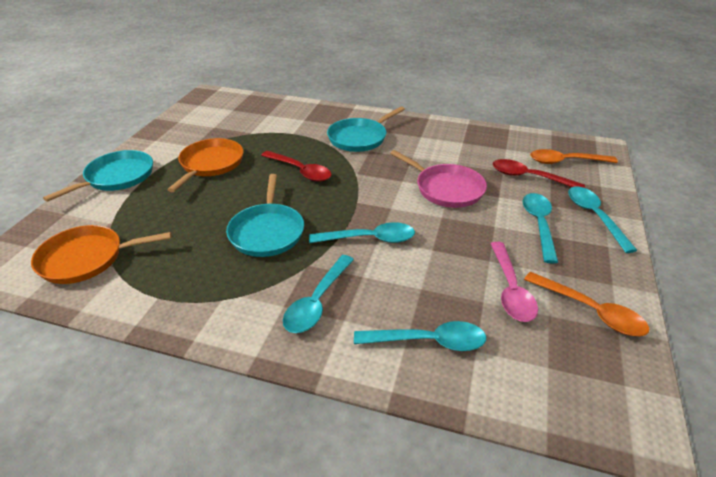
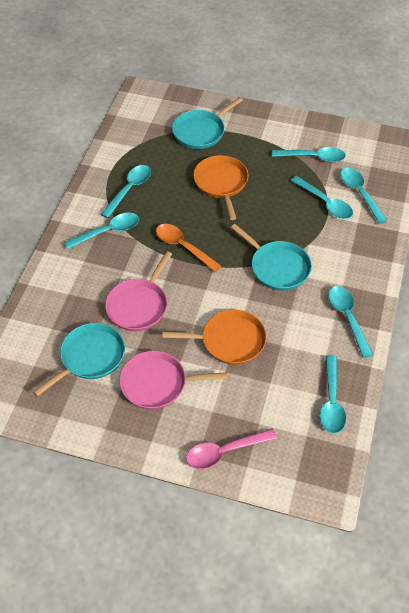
orange spoon: 2 -> 1
pink pan: 1 -> 2
red spoon: 2 -> 0
turquoise spoon: 5 -> 7

